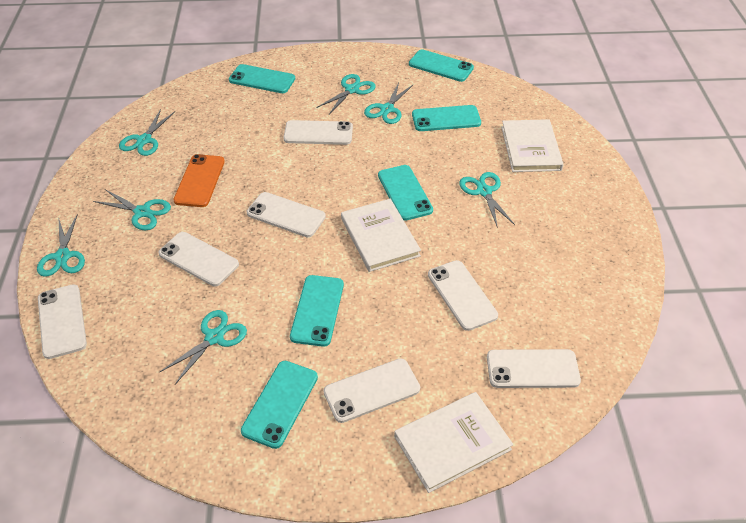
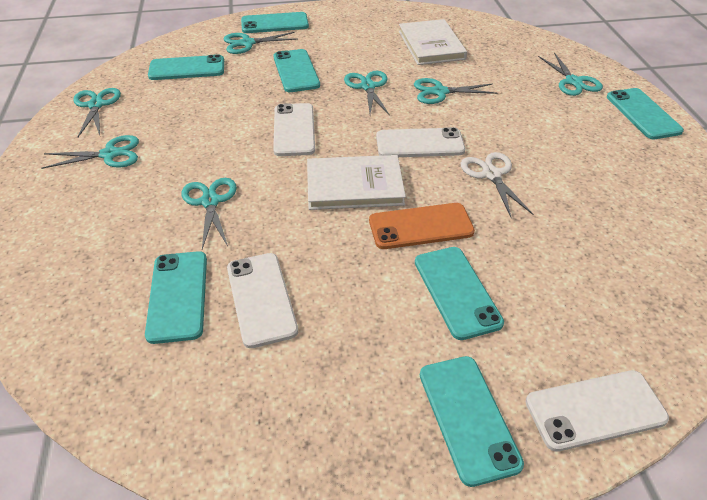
turquoise phone: 6 -> 7
white book: 3 -> 2
white phone: 7 -> 4
white scissors: 0 -> 1

